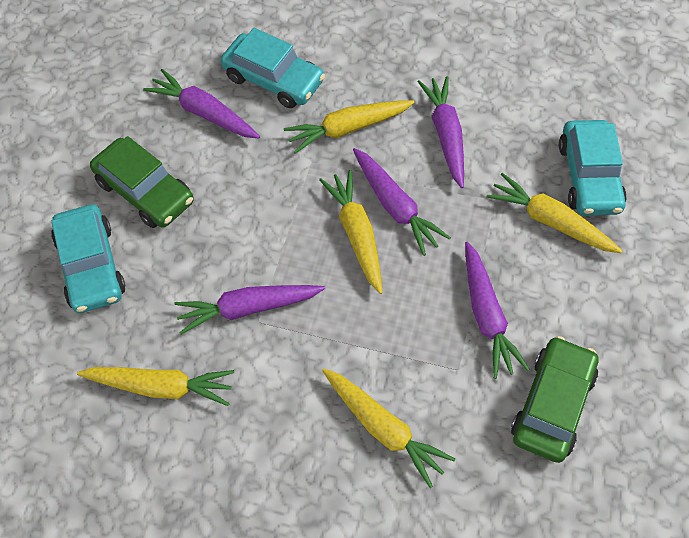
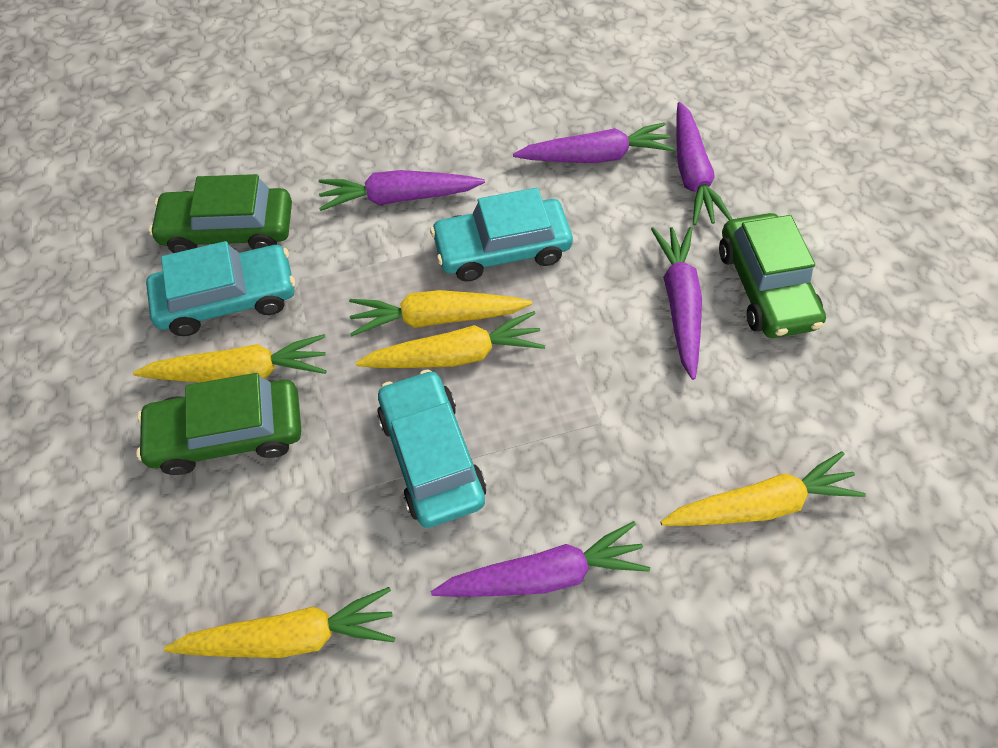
green car: 2 -> 3

